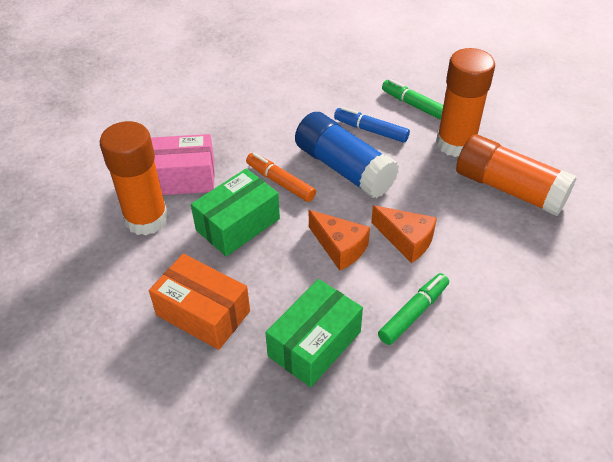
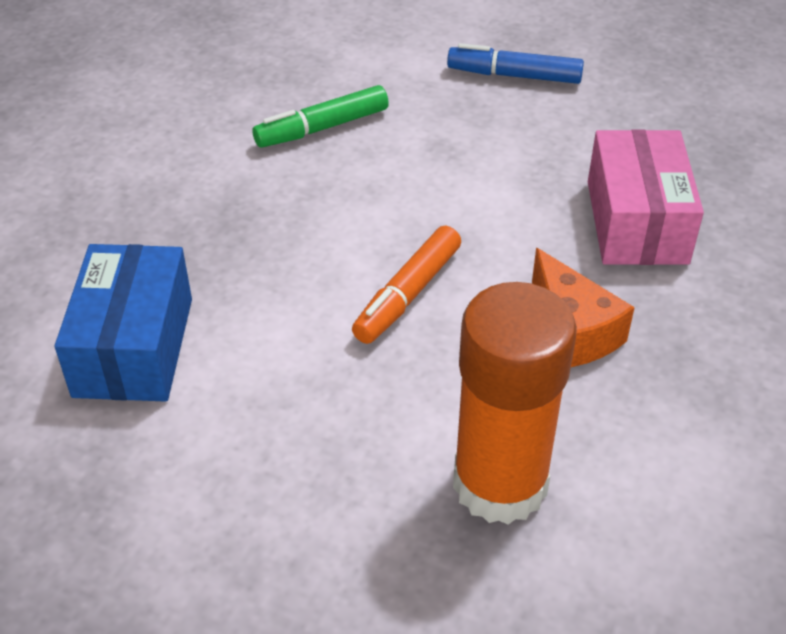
blue box: 0 -> 1
blue glue stick: 1 -> 0
green box: 2 -> 0
green marker: 2 -> 1
orange box: 1 -> 0
orange cheese: 2 -> 1
orange glue stick: 3 -> 1

